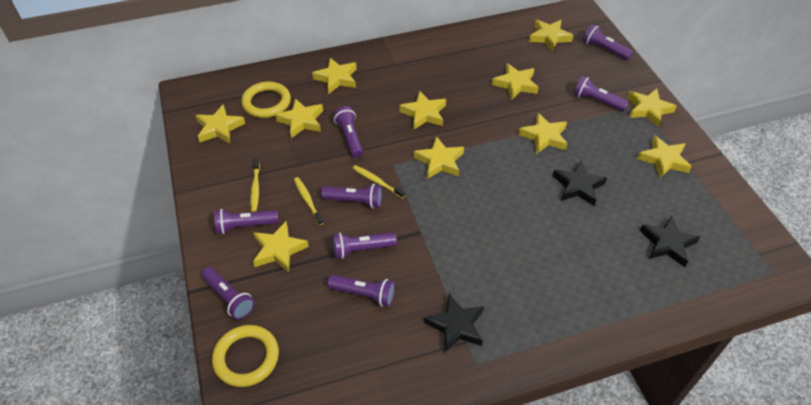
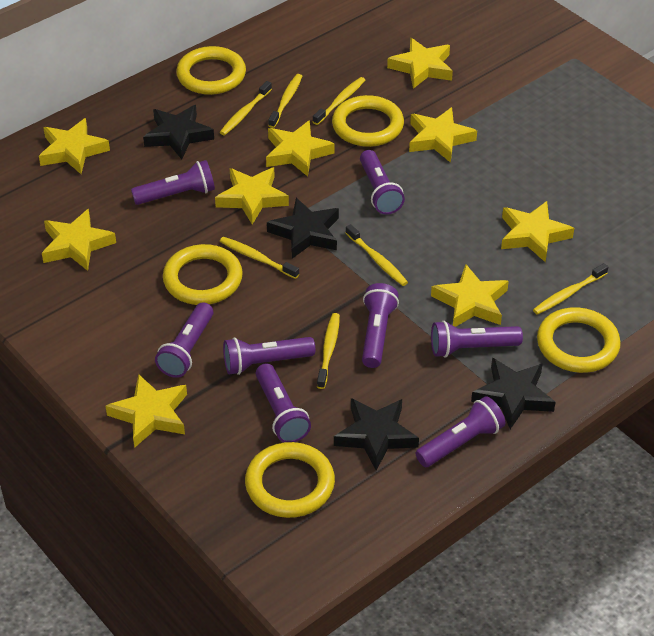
black star: 3 -> 4
yellow ring: 2 -> 5
yellow star: 11 -> 9
yellow toothbrush: 3 -> 7

